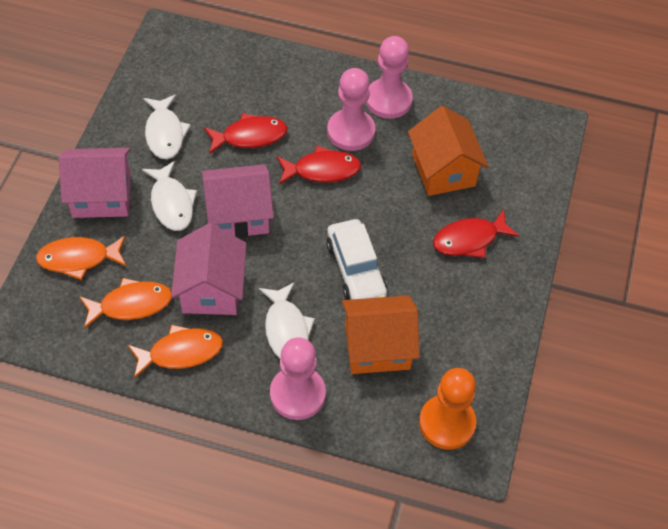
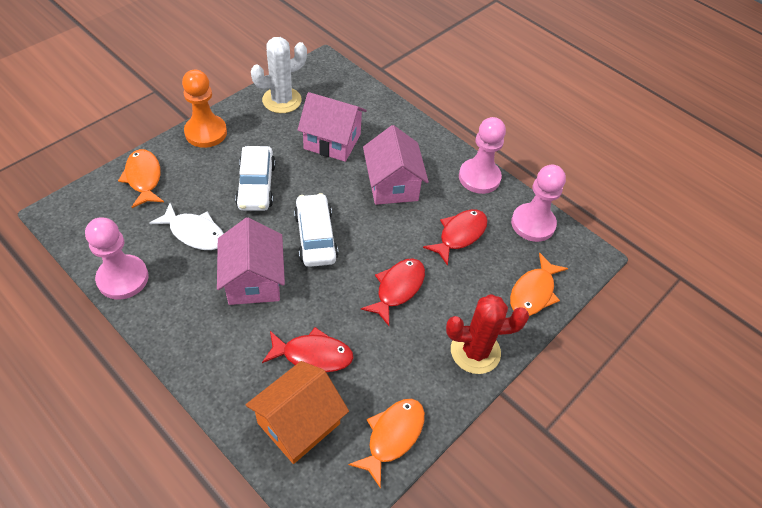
orange house: 2 -> 1
red cactus: 0 -> 1
white cactus: 0 -> 1
white car: 1 -> 2
white fish: 3 -> 1

